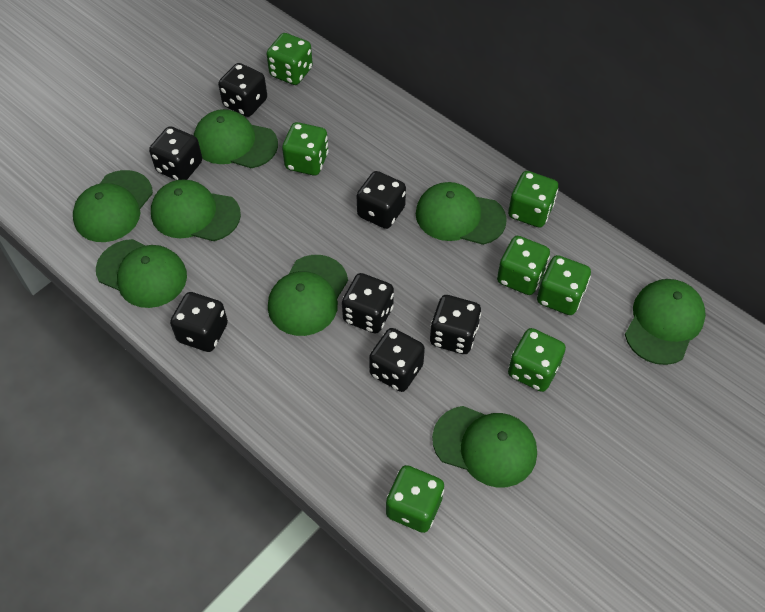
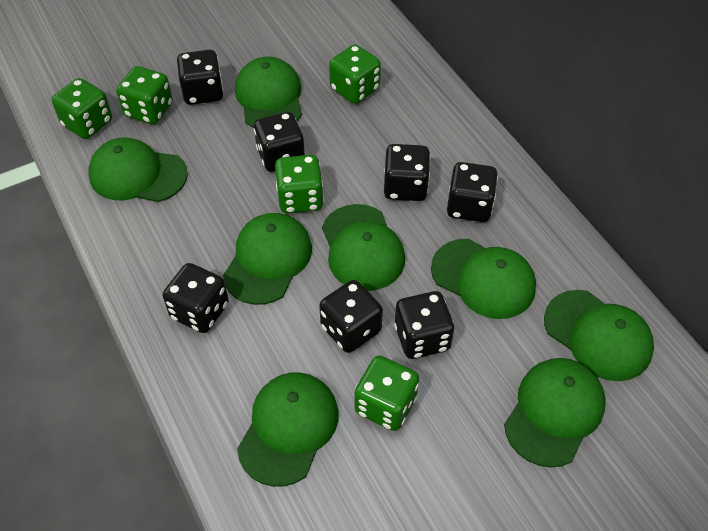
green dice: 7 -> 5

